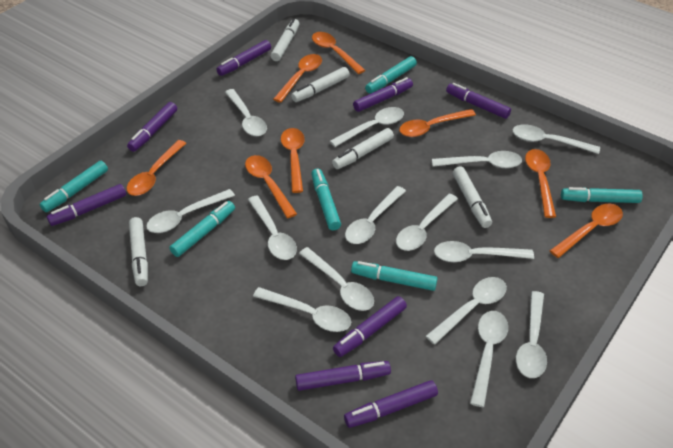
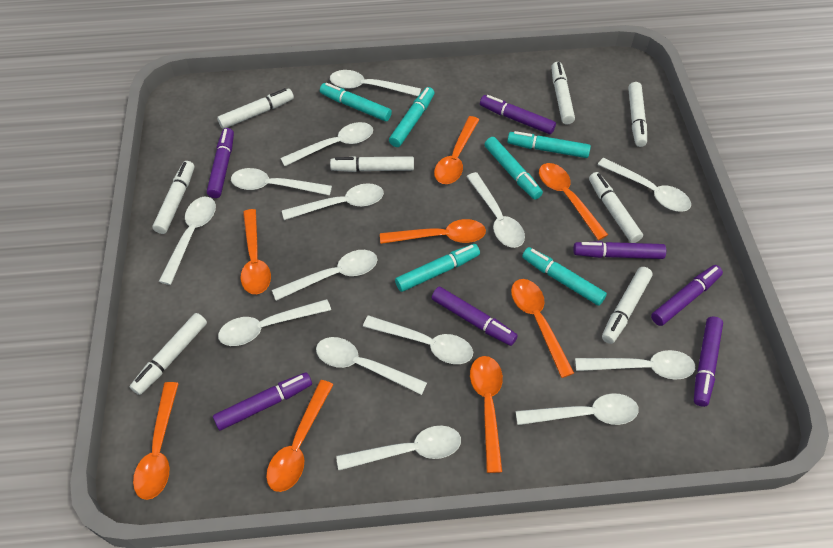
purple marker: 8 -> 7
white marker: 5 -> 8

